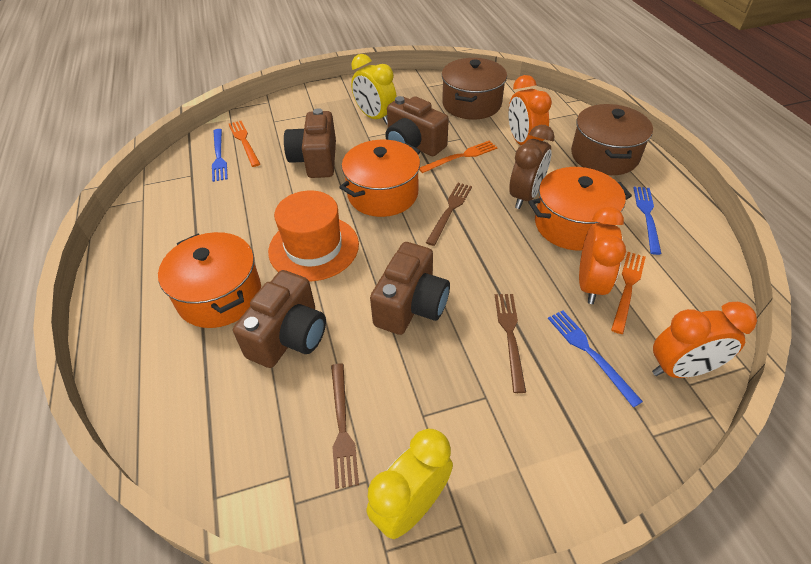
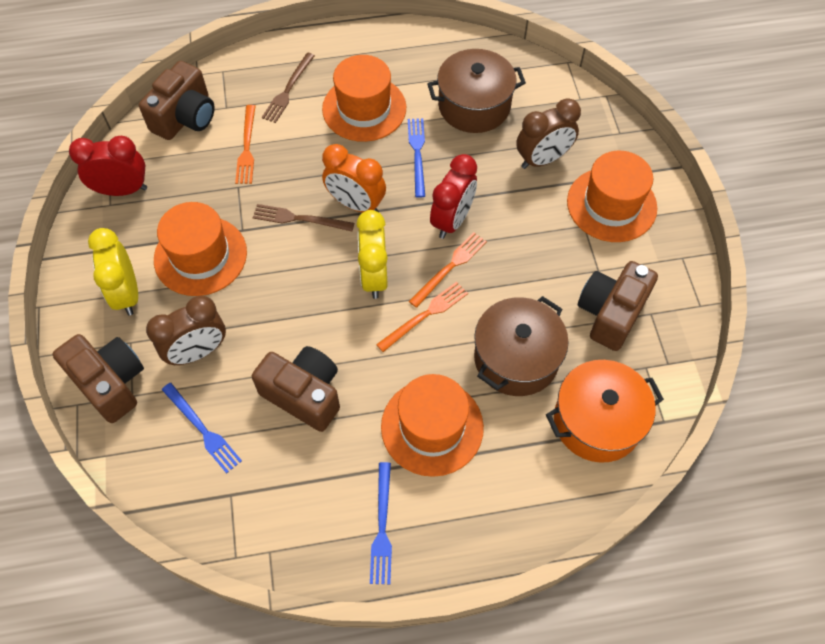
brown clock: 1 -> 2
brown fork: 3 -> 2
orange clock: 3 -> 1
orange hat: 1 -> 4
orange pot: 3 -> 1
red clock: 0 -> 2

